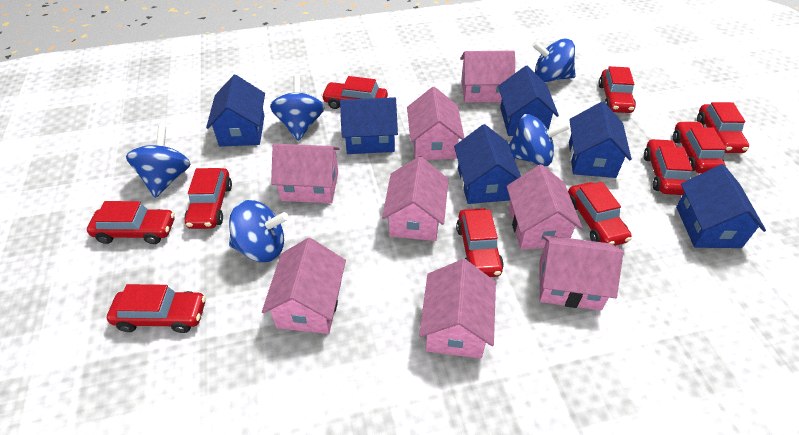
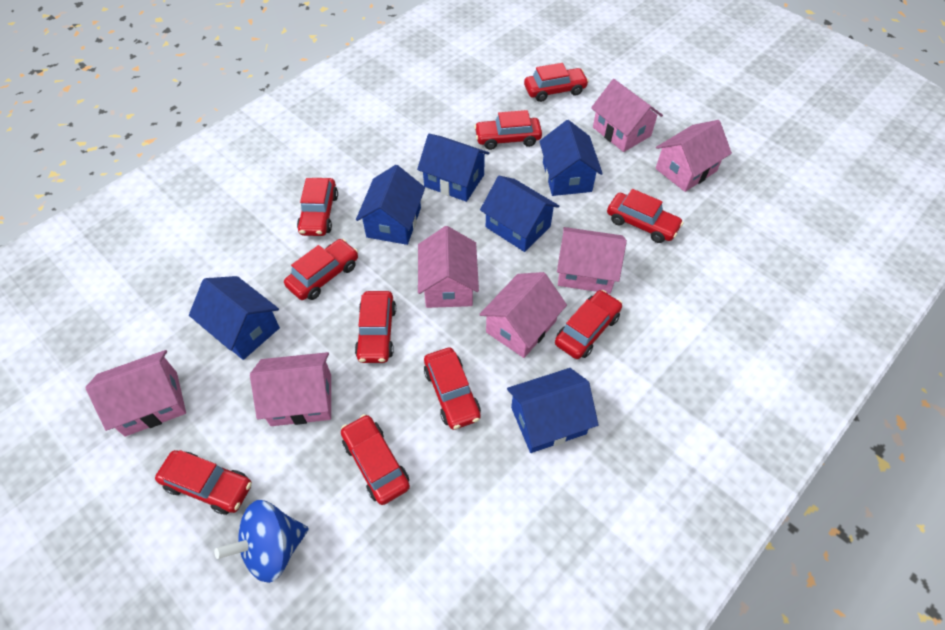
blue spinning top: 5 -> 1
pink house: 8 -> 7

